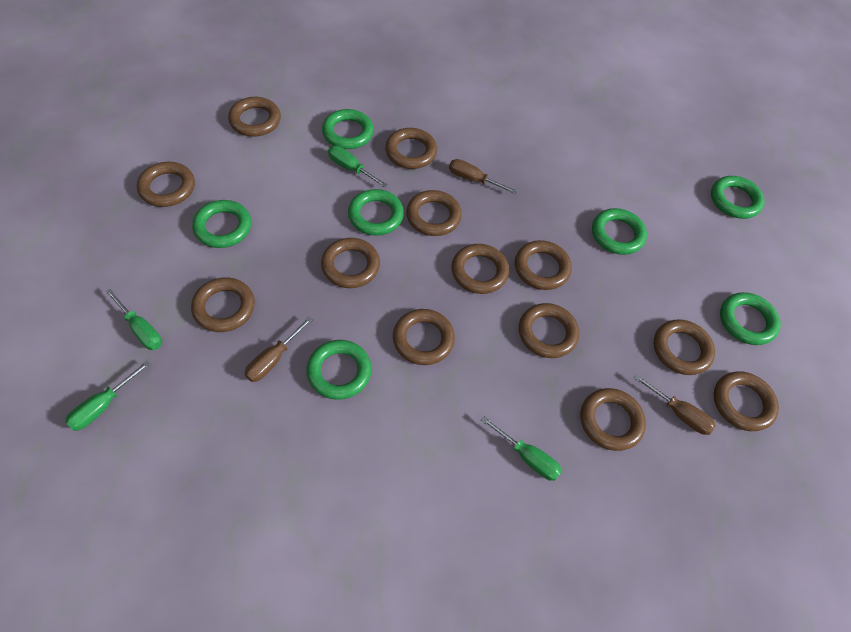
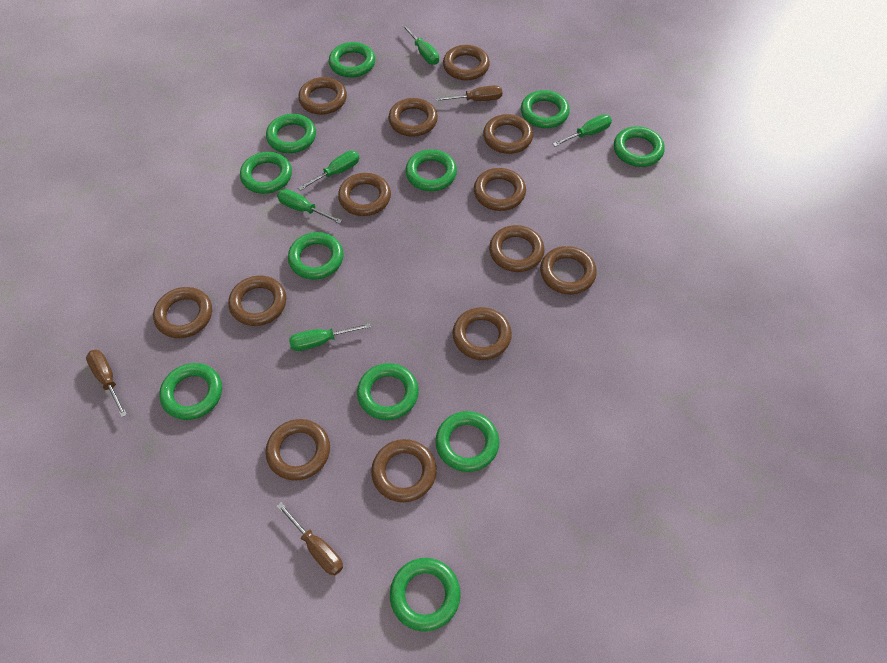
green ring: 7 -> 11
green screwdriver: 4 -> 5

